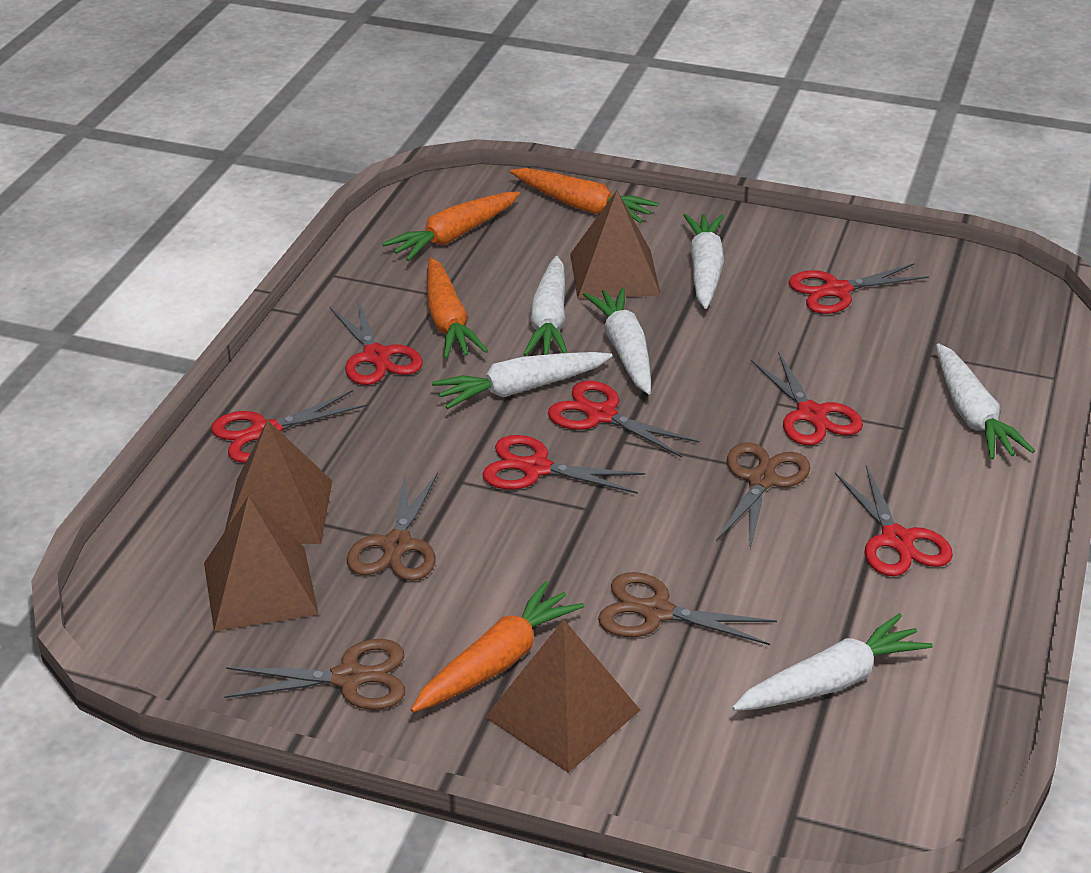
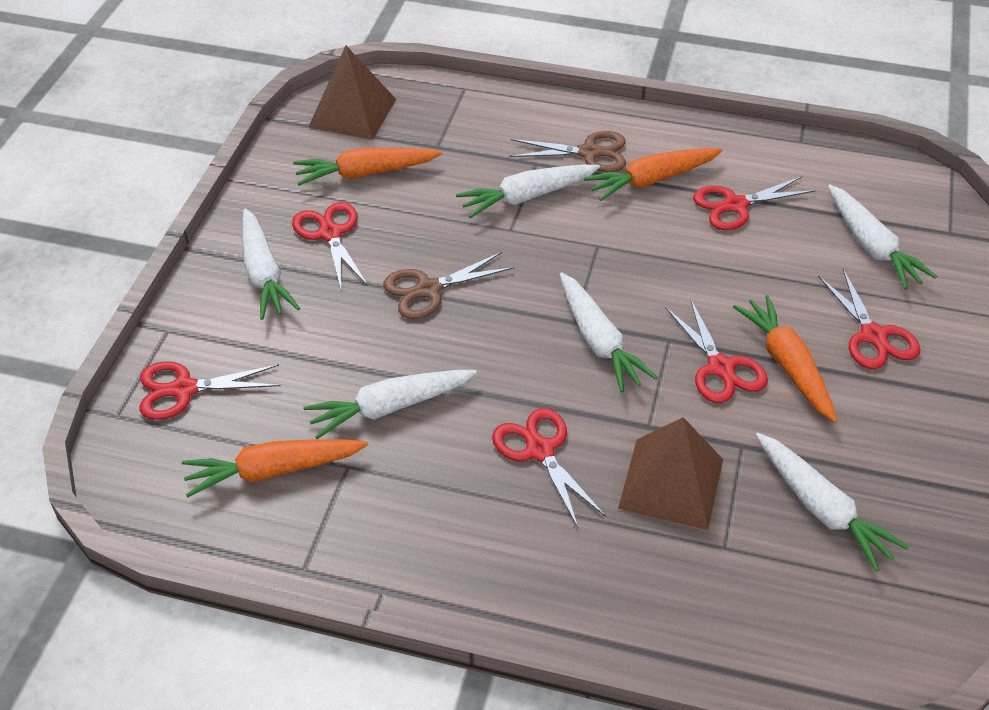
brown pyramid: 4 -> 2
brown scissors: 4 -> 2
red scissors: 7 -> 6

